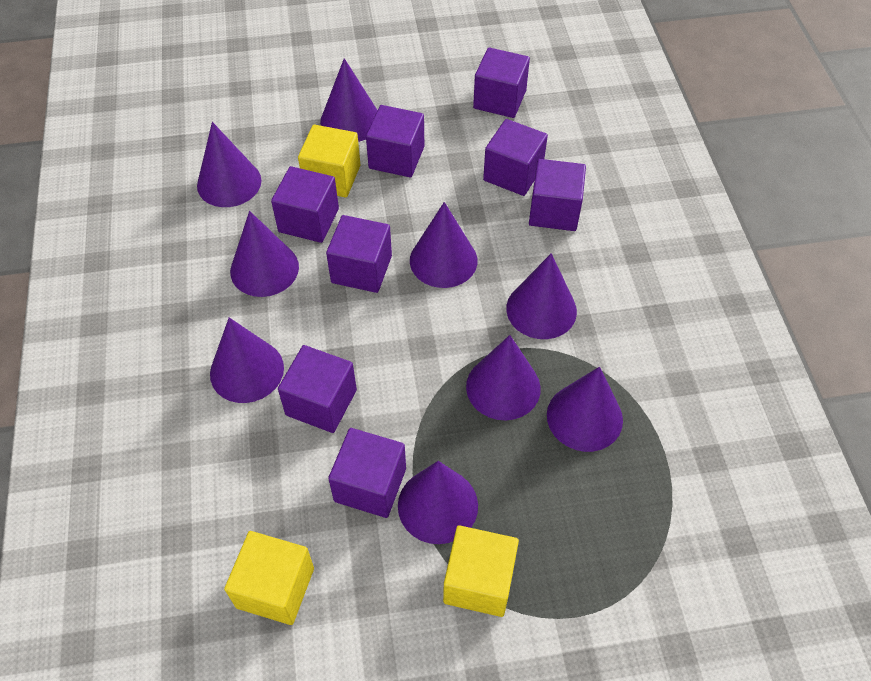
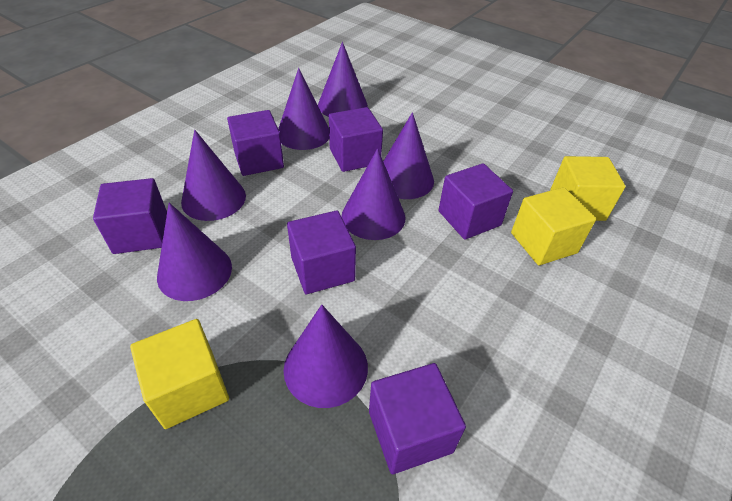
purple cone: 9 -> 7
purple cube: 8 -> 6

